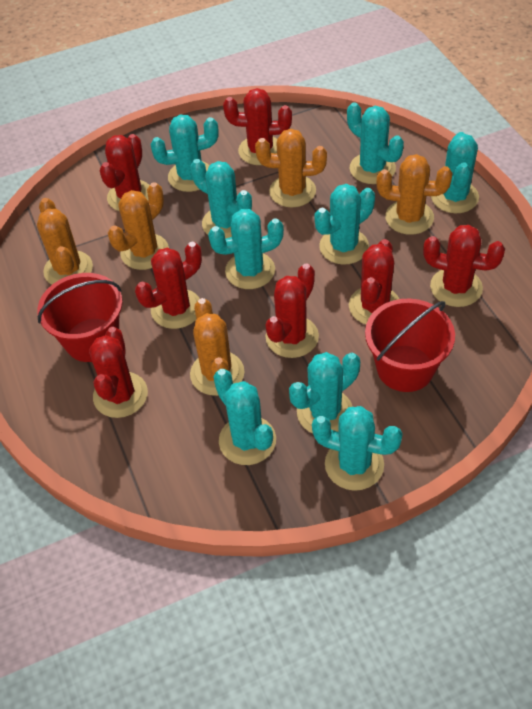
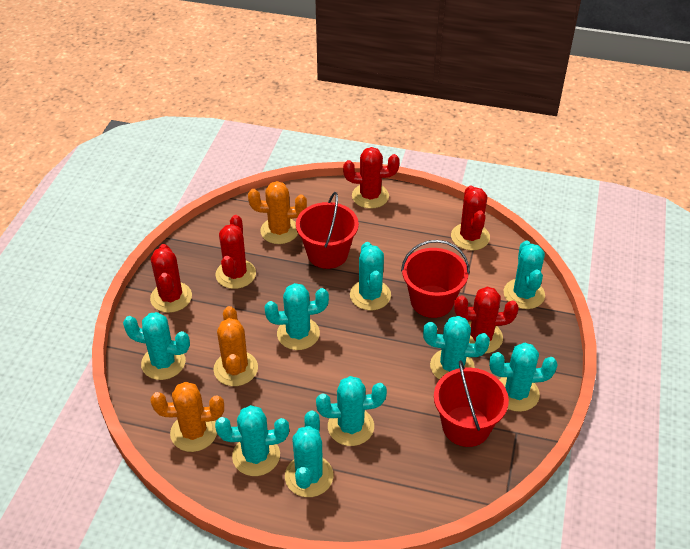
orange cactus: 5 -> 3
red bucket: 2 -> 3
red cactus: 7 -> 5

